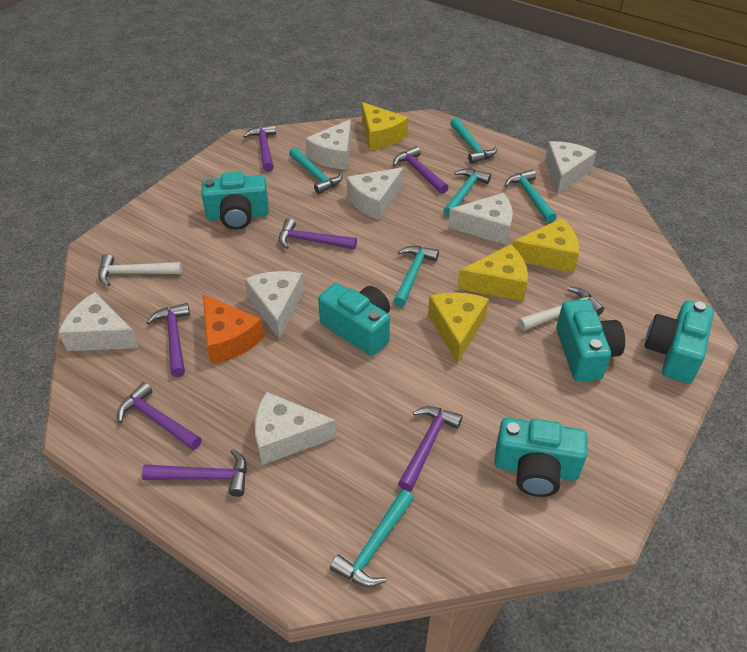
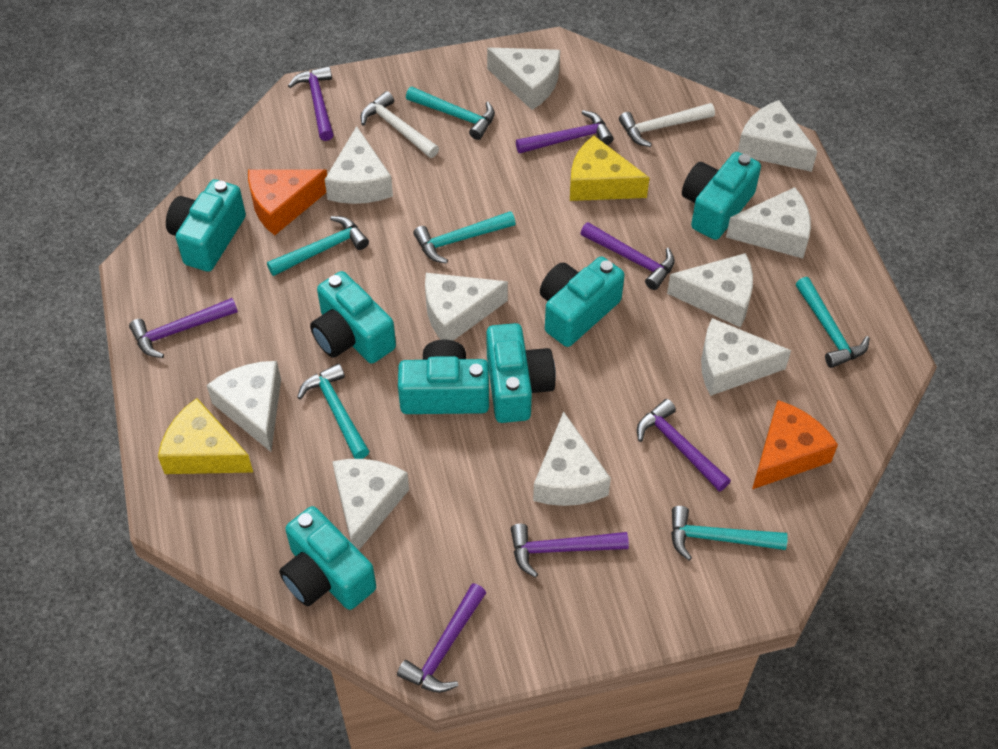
orange cheese: 1 -> 2
turquoise camera: 5 -> 7
white cheese: 7 -> 10
yellow cheese: 4 -> 2

